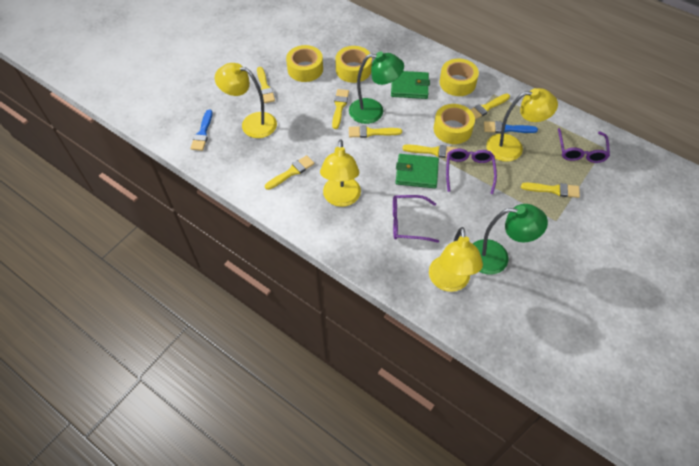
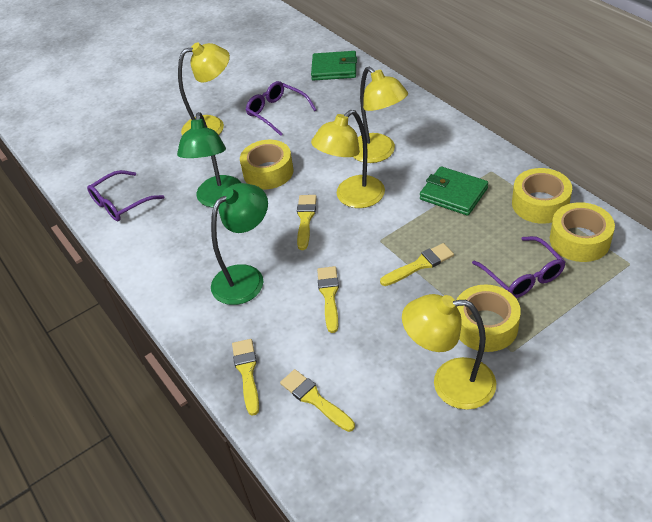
blue brush: 2 -> 0
yellow brush: 7 -> 5

